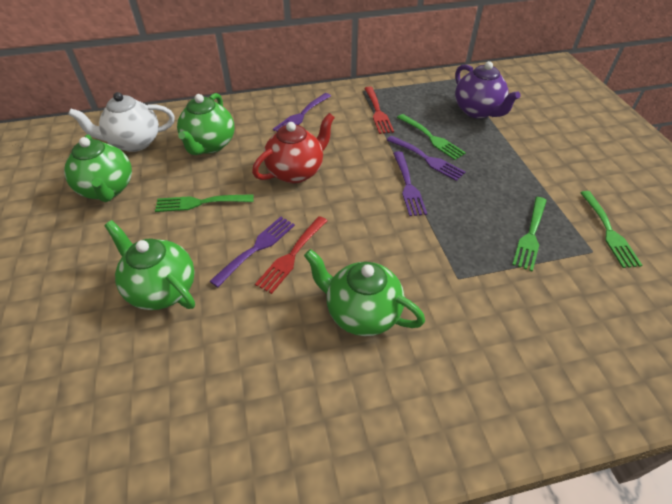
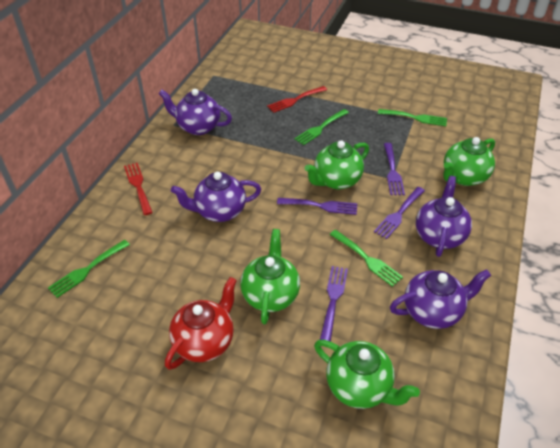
purple teapot: 1 -> 4
white teapot: 1 -> 0

